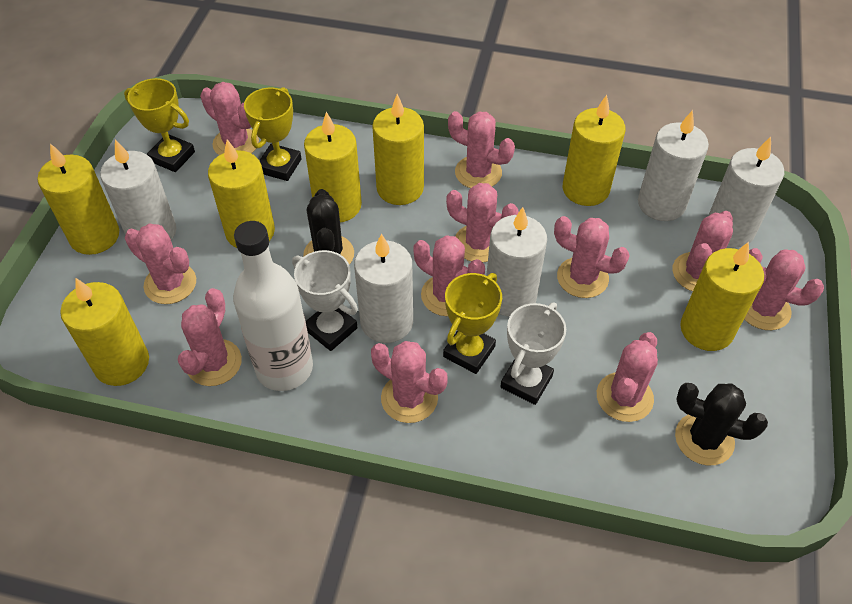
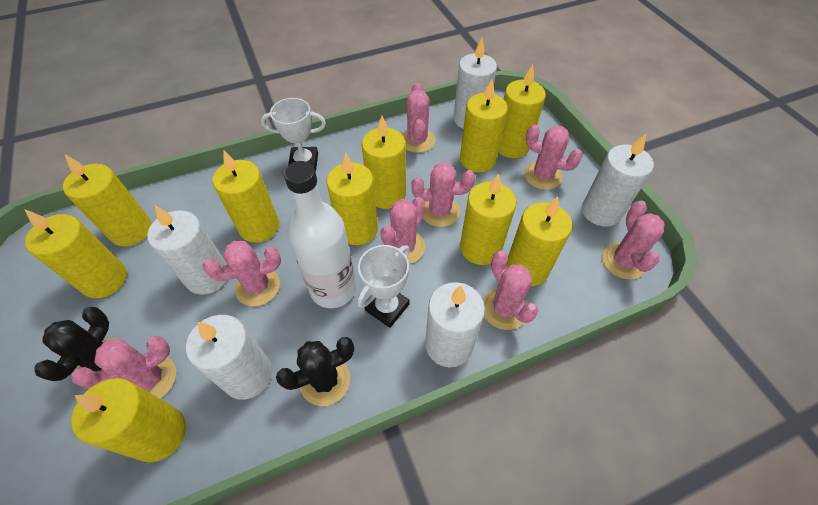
pink cactus: 11 -> 8
yellow candle: 7 -> 10
yellow trophy: 3 -> 0

